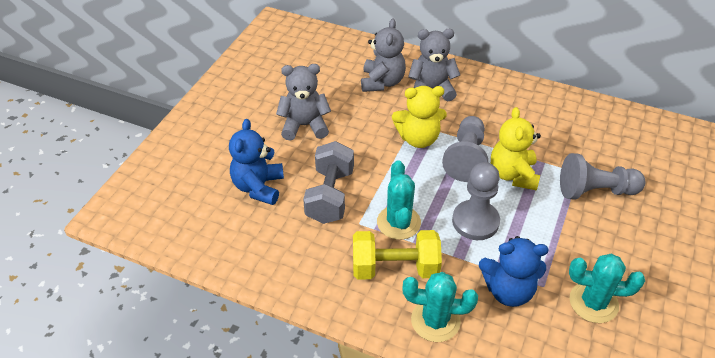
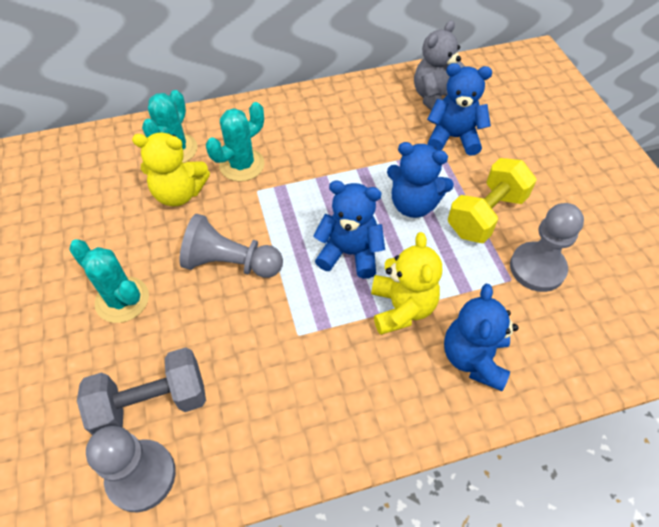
blue teddy bear: 2 -> 4
grey teddy bear: 3 -> 1

